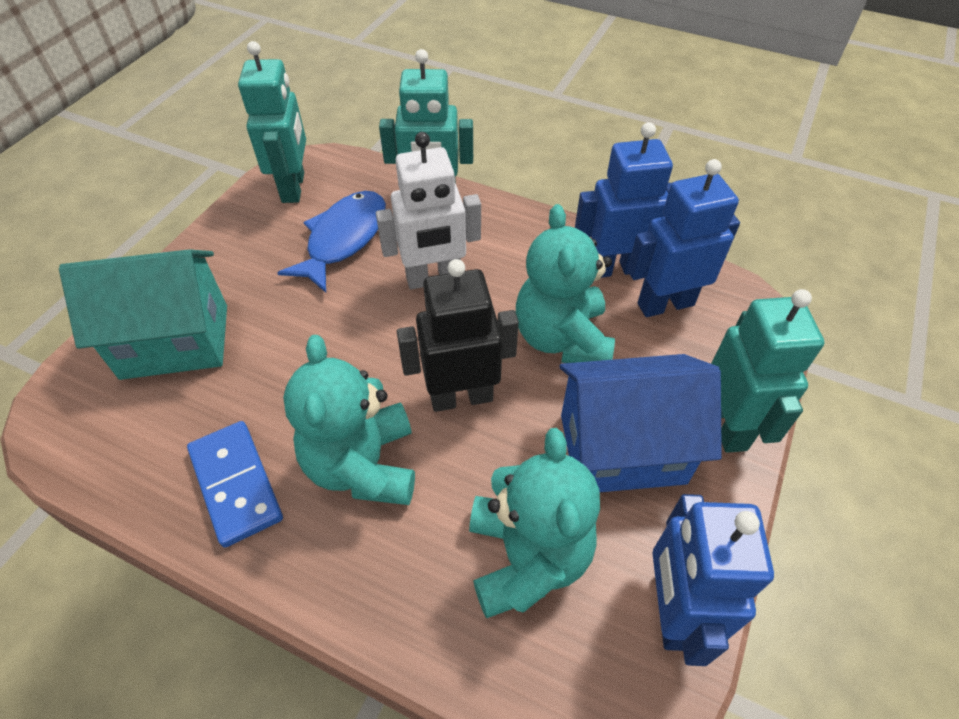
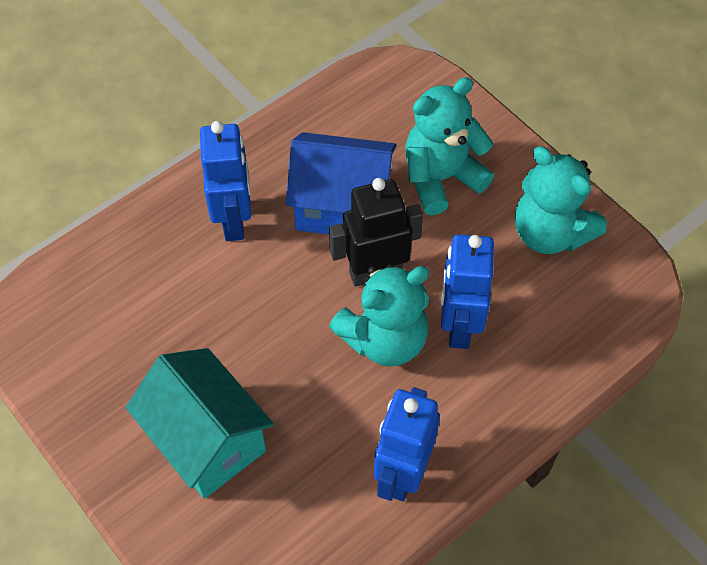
blue domino: 1 -> 0
blue fish: 1 -> 0
turquoise robot: 3 -> 0
white robot: 1 -> 0

